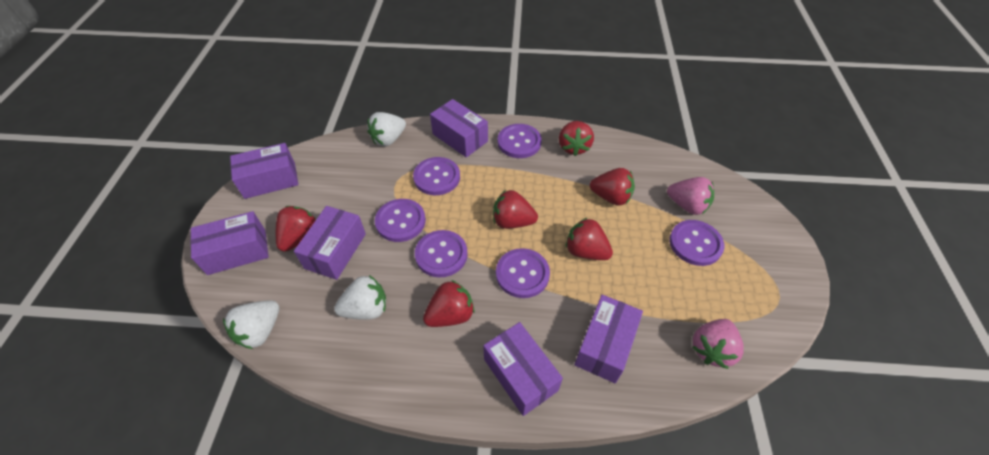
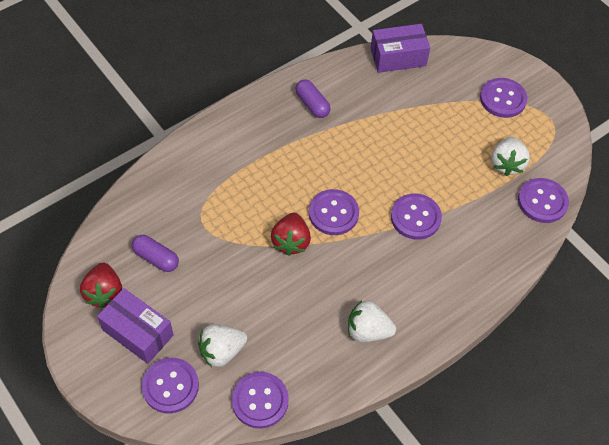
pink strawberry: 2 -> 0
purple box: 6 -> 2
purple capsule: 0 -> 2
red strawberry: 6 -> 2

